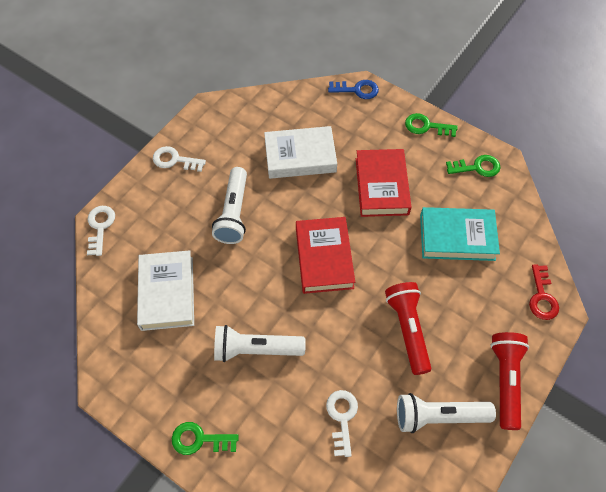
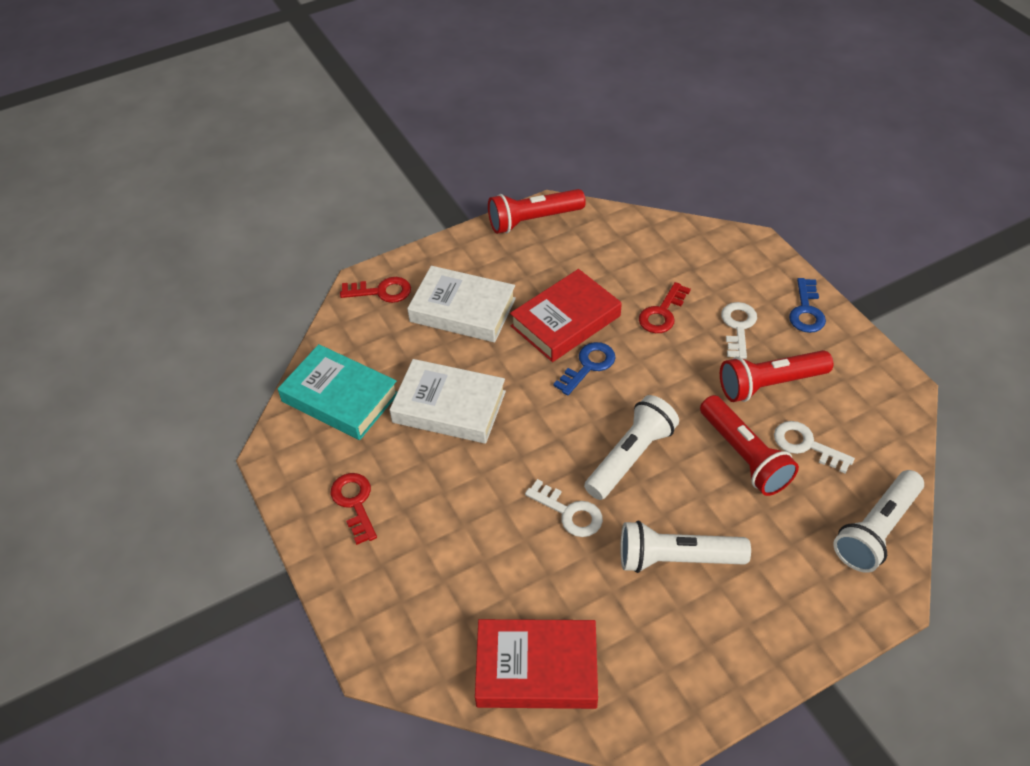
blue key: 1 -> 2
green key: 3 -> 0
red flashlight: 2 -> 3
red key: 1 -> 3

